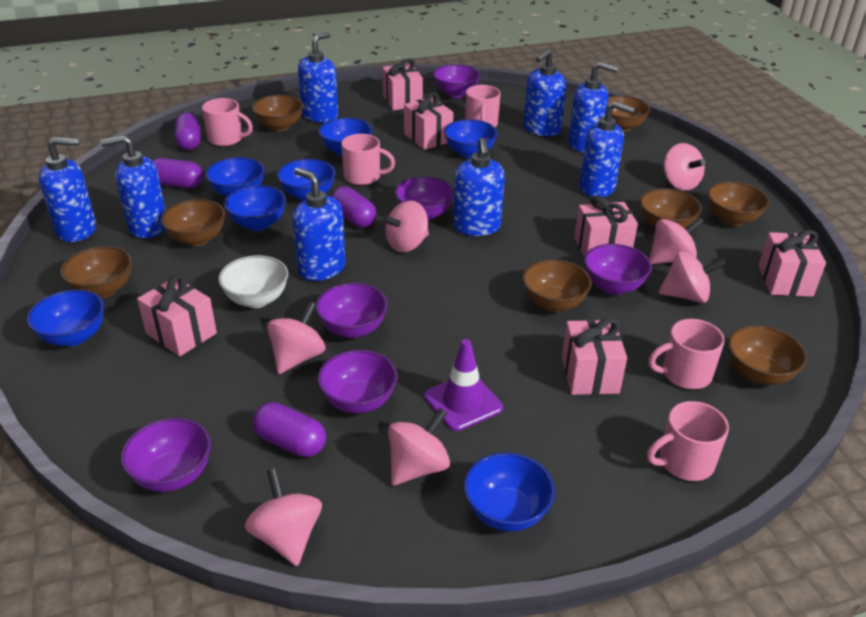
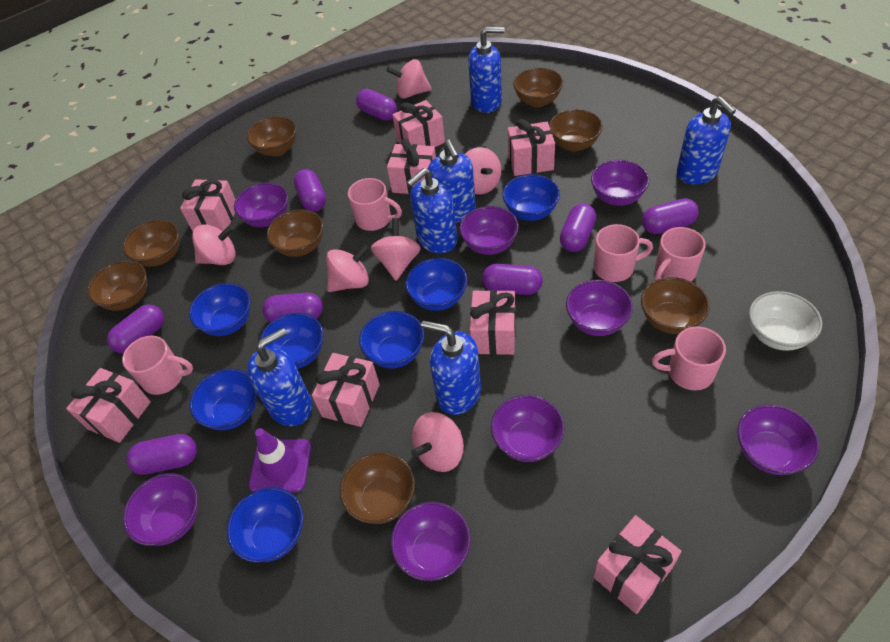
blue soap dispenser: 8 -> 6
pink gift: 6 -> 8
pink spinning top: 7 -> 6
purple bowl: 6 -> 8
purple capsule: 4 -> 8

